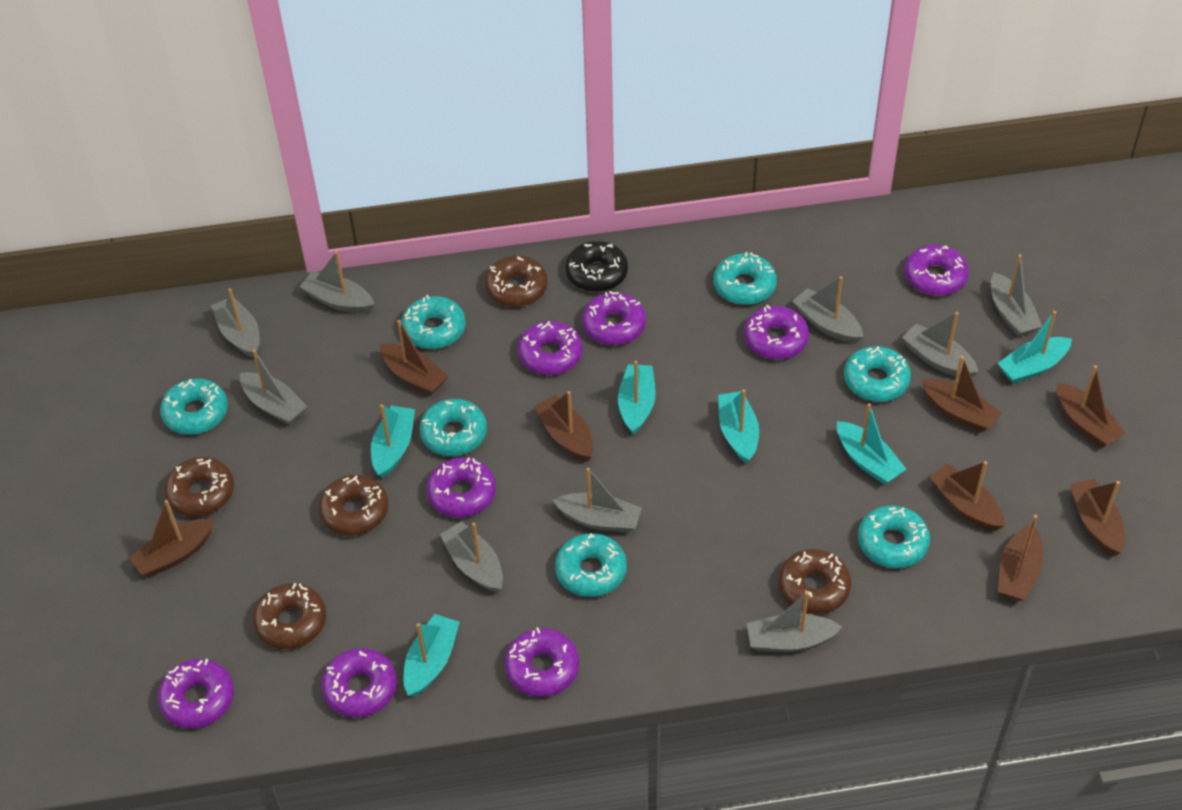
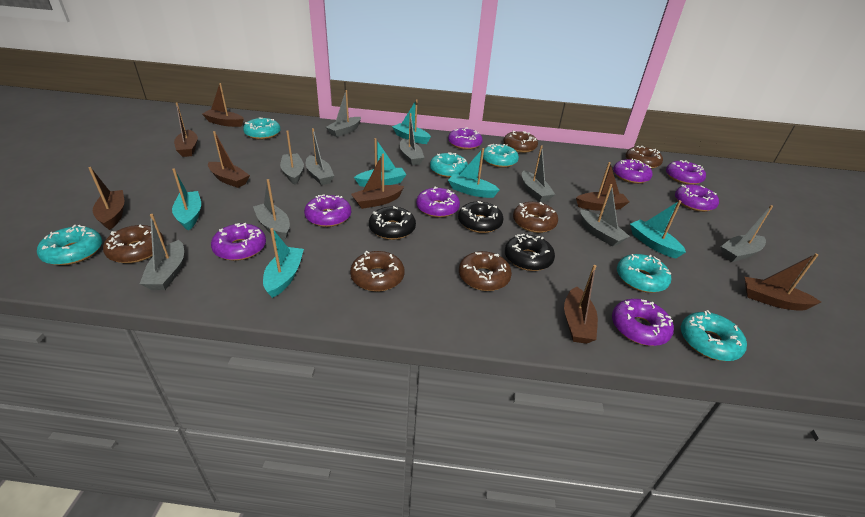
black donut: 1 -> 3
brown donut: 5 -> 6
turquoise donut: 7 -> 6

